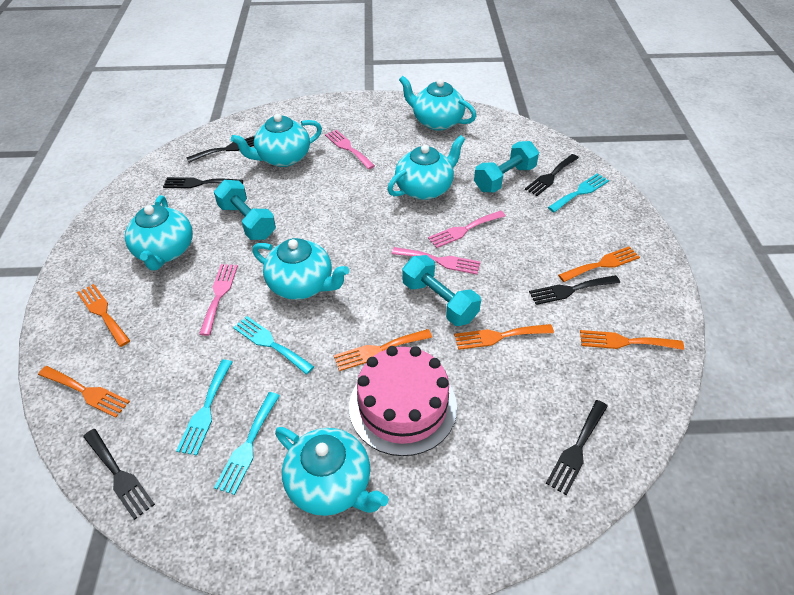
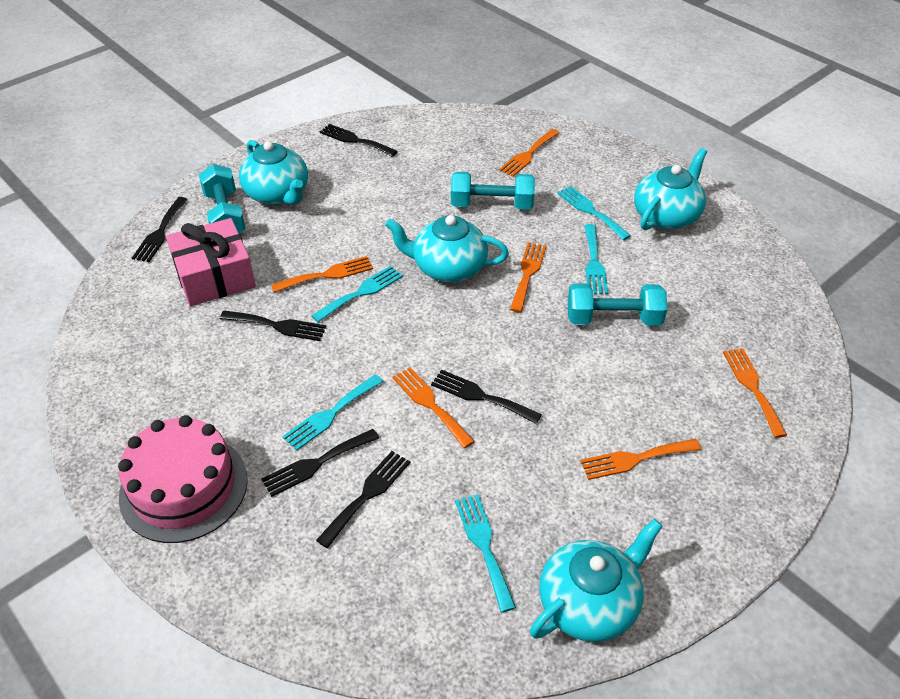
pink fork: 4 -> 0
pink gift: 0 -> 1
turquoise fork: 4 -> 5
turquoise teapot: 6 -> 4

